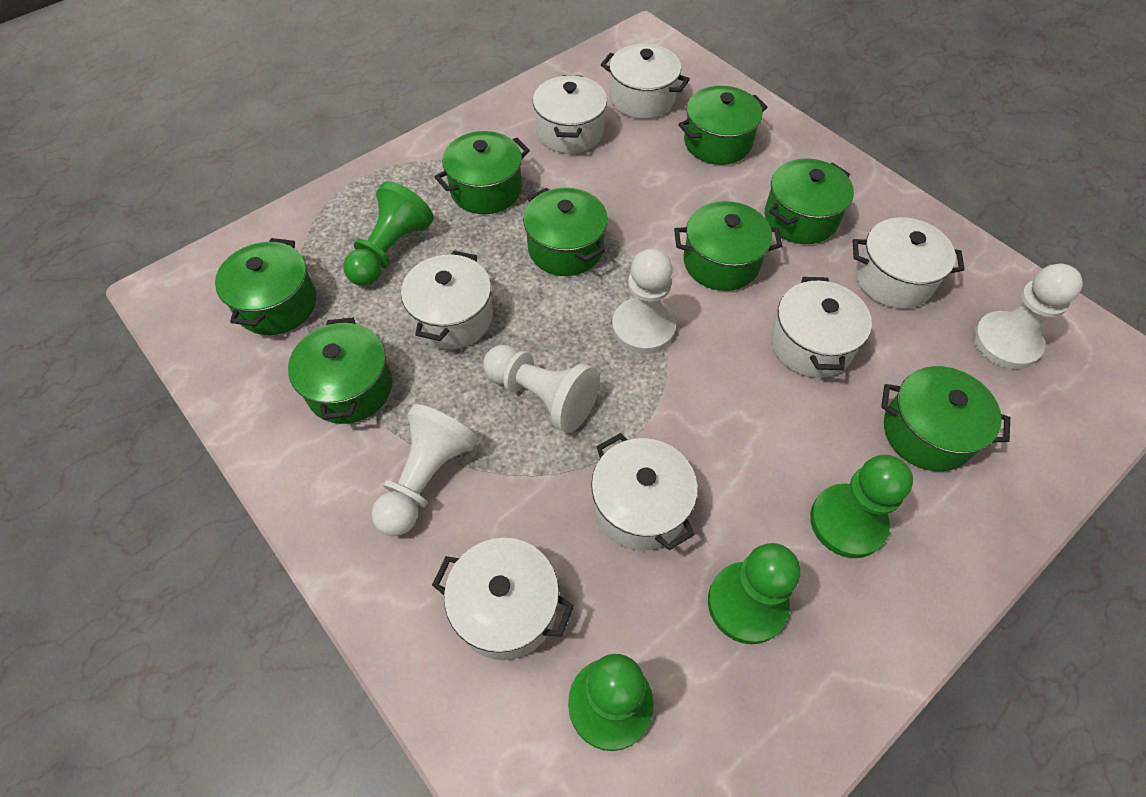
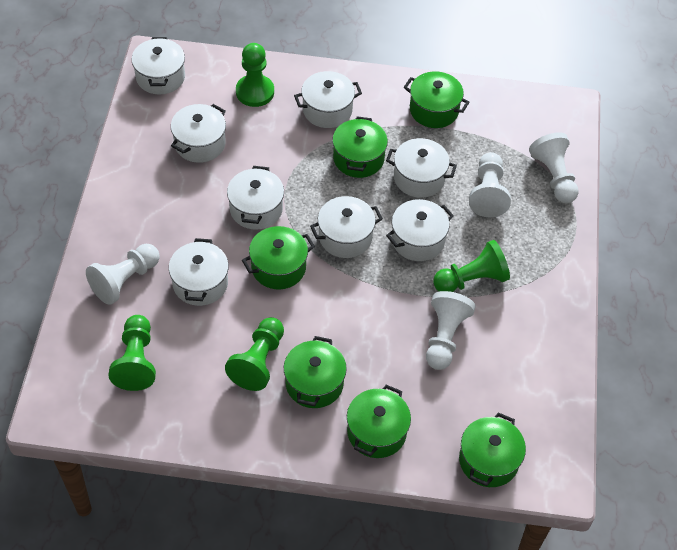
green pot: 8 -> 6
white pot: 7 -> 8

